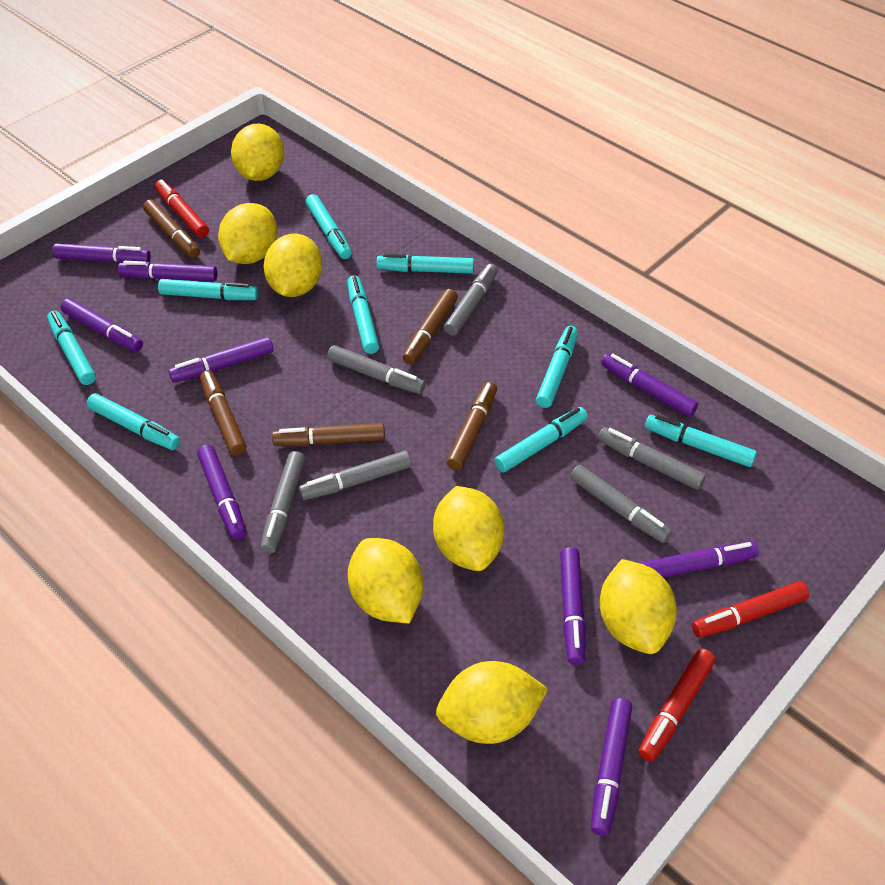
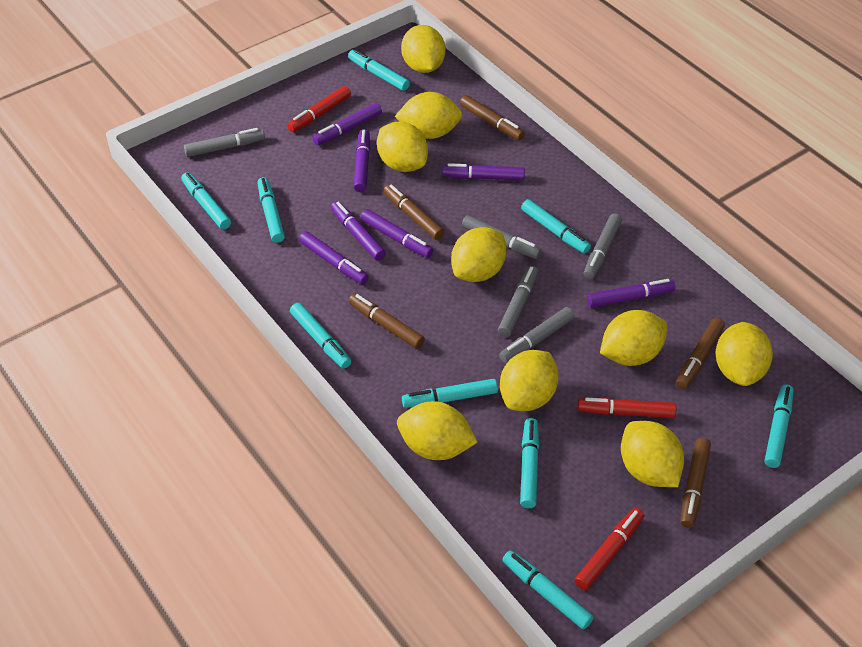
grey marker: 6 -> 5
purple marker: 9 -> 7
yellow lemon: 7 -> 9

